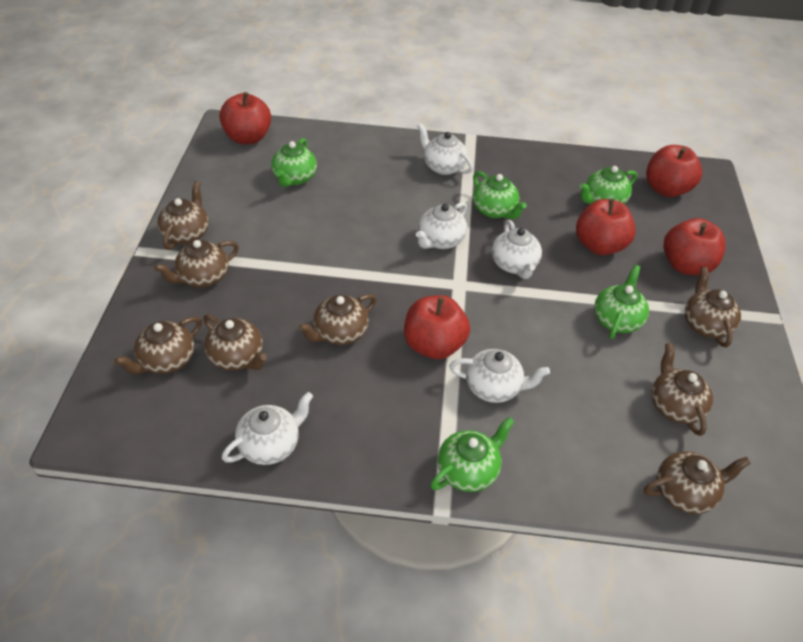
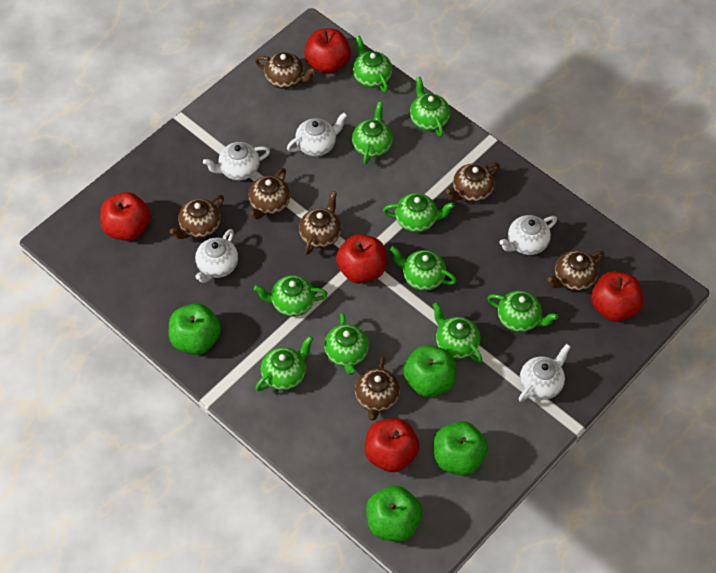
brown teapot: 8 -> 7
green apple: 0 -> 4
green teapot: 5 -> 10

